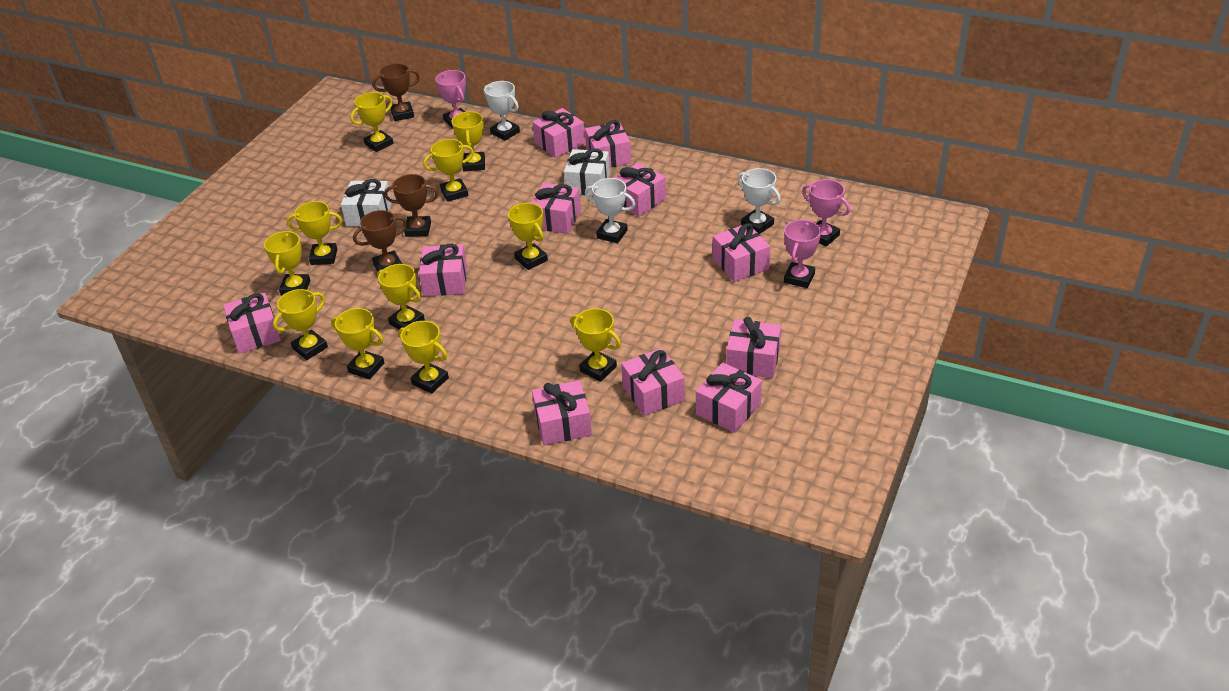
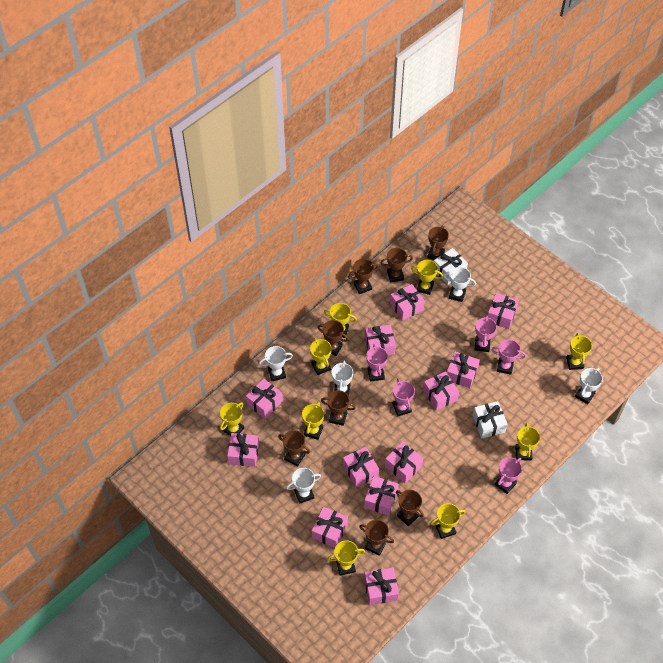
brown trophy: 3 -> 8
pink gift: 11 -> 12
pink trophy: 3 -> 5
white trophy: 3 -> 5
yellow trophy: 11 -> 9

